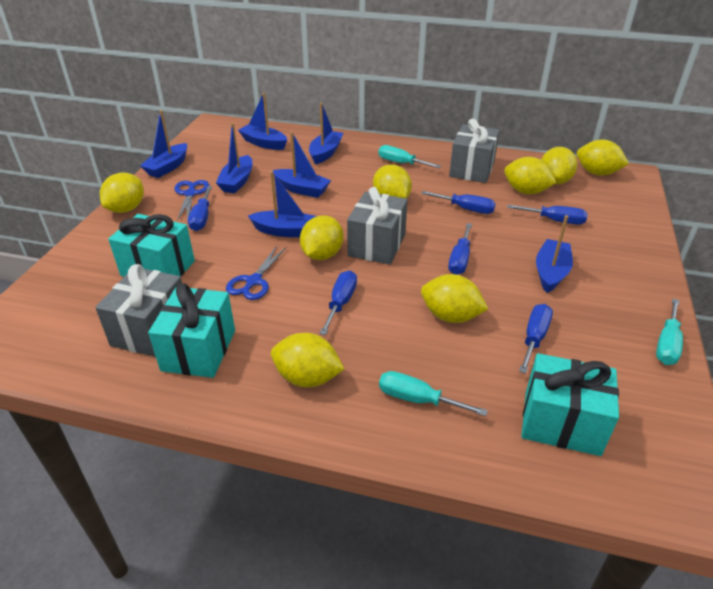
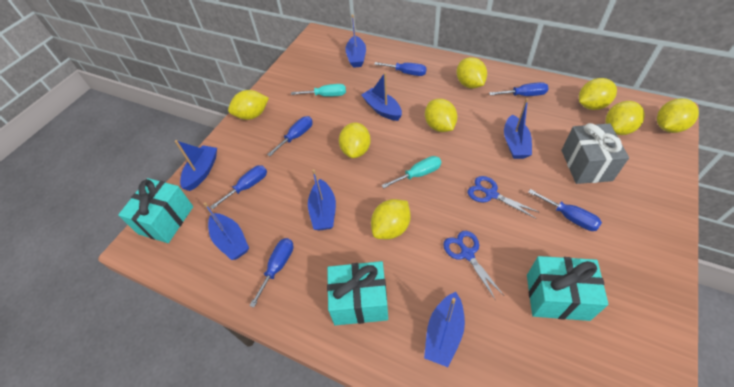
grey gift: 3 -> 1
turquoise screwdriver: 3 -> 2

